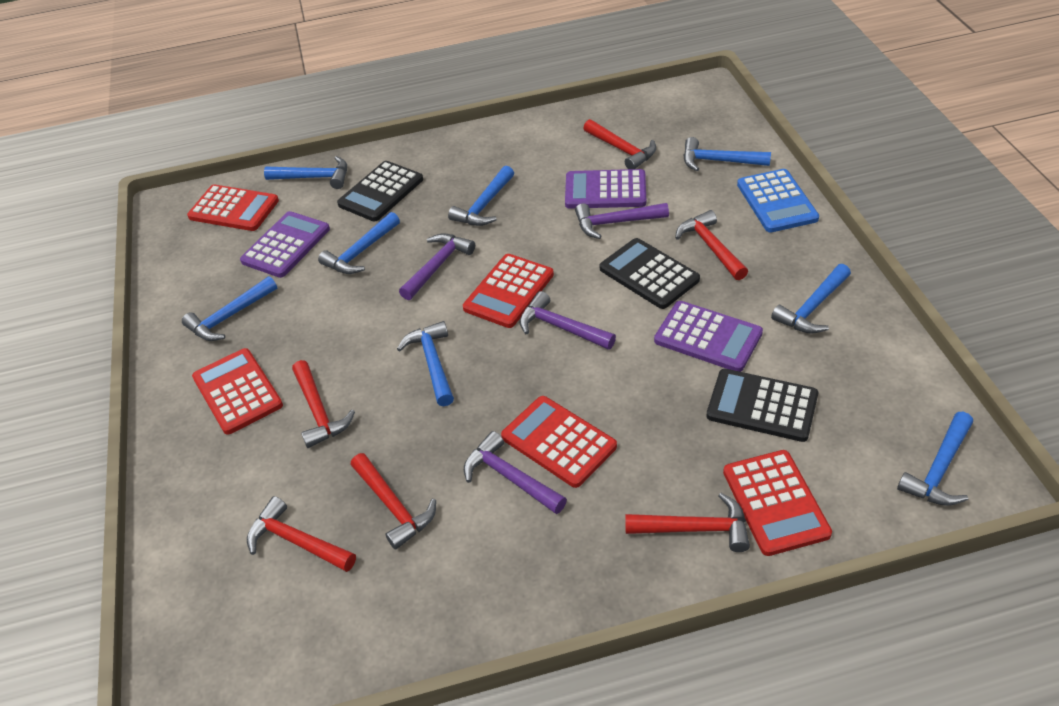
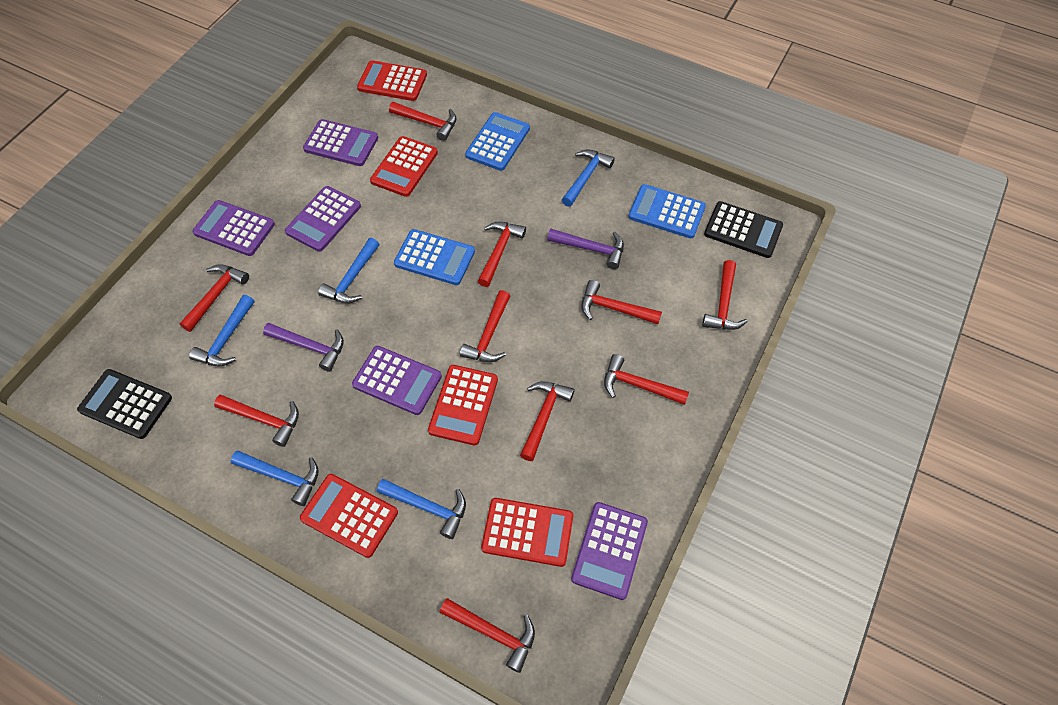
black calculator: 3 -> 2
blue calculator: 1 -> 3
blue hammer: 8 -> 5
purple calculator: 3 -> 5
purple hammer: 4 -> 2
red hammer: 6 -> 10

